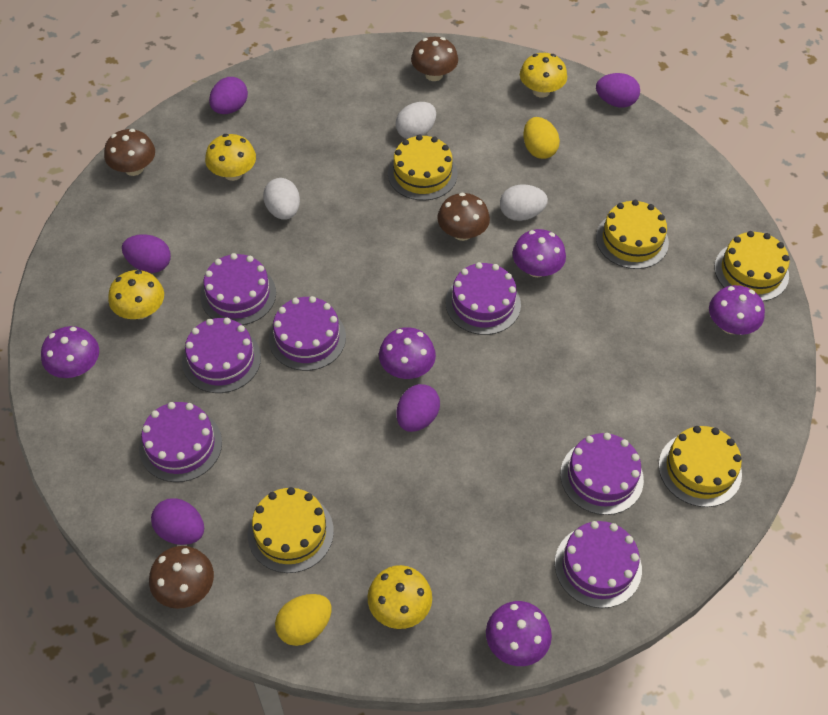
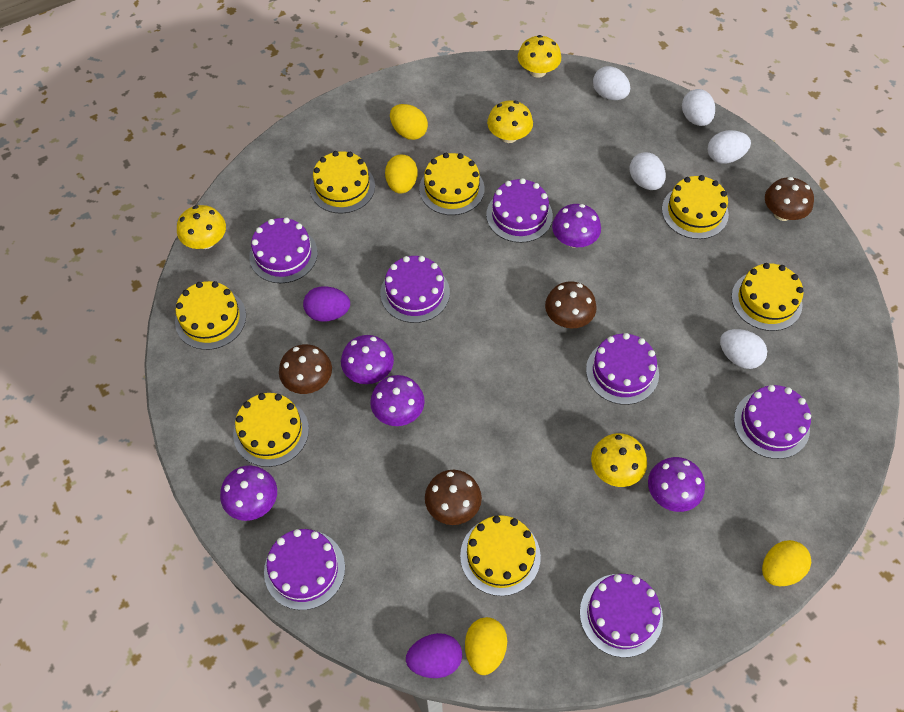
purple egg: 5 -> 2
white egg: 3 -> 5
yellow cake: 5 -> 7
yellow egg: 2 -> 4

